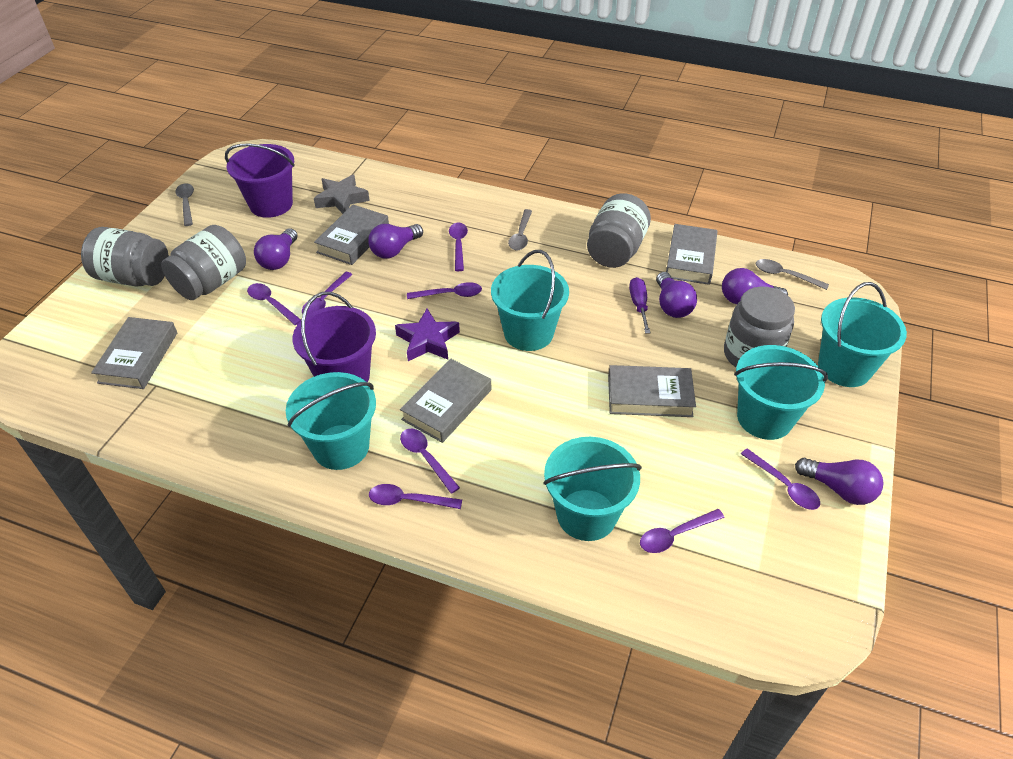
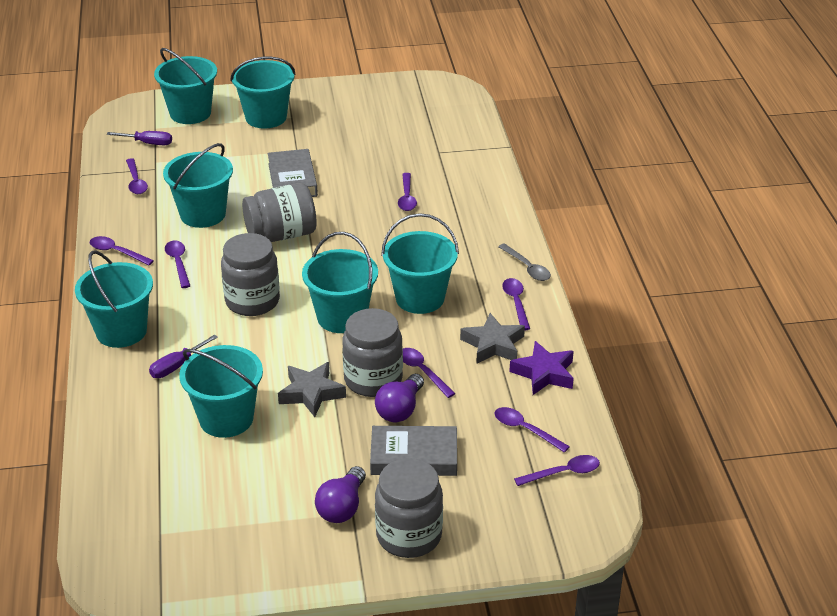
grey book: 5 -> 2
grey spoon: 3 -> 1
grey star: 1 -> 2
purple bucket: 2 -> 0
purple light bulb: 5 -> 2
purple screwdriver: 1 -> 2
turquoise bucket: 5 -> 7

